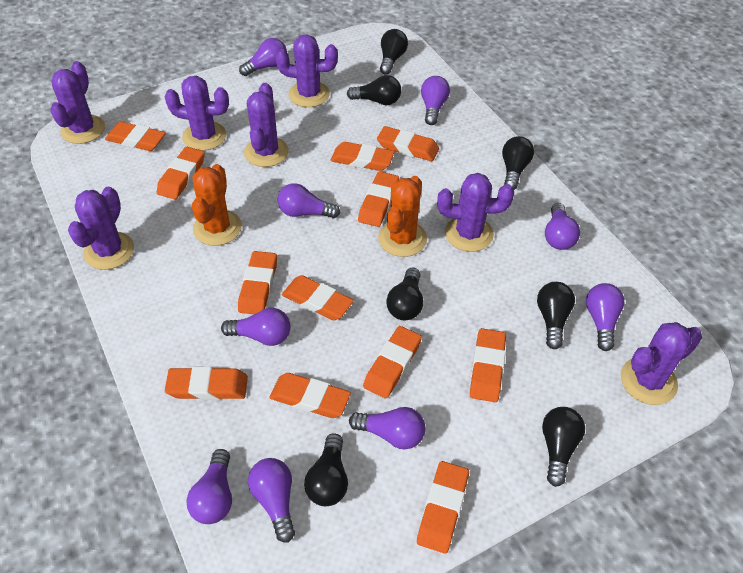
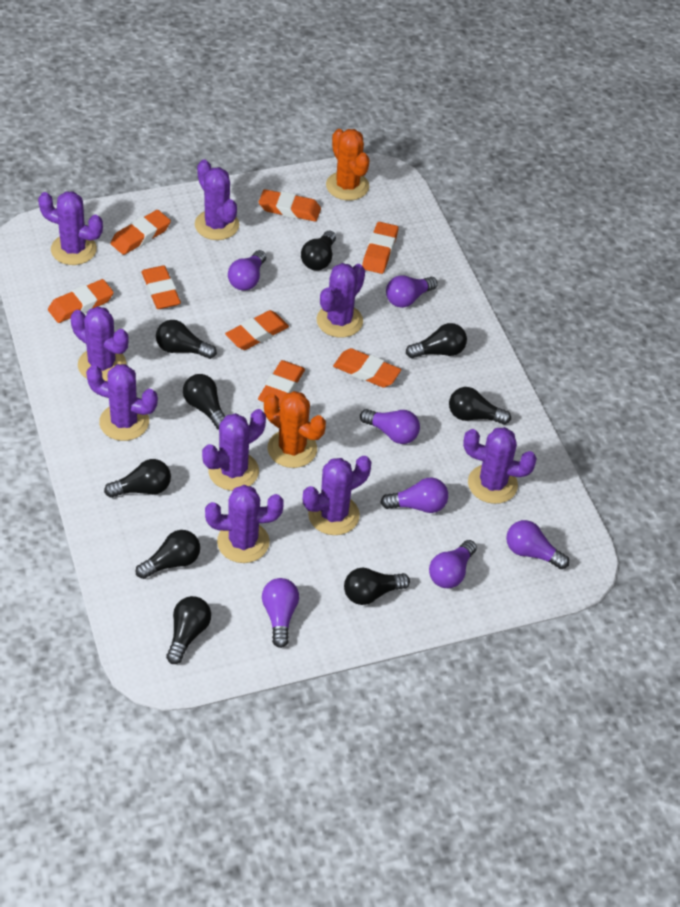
black light bulb: 7 -> 9
orange eraser: 12 -> 8
purple cactus: 7 -> 9
purple light bulb: 9 -> 7

